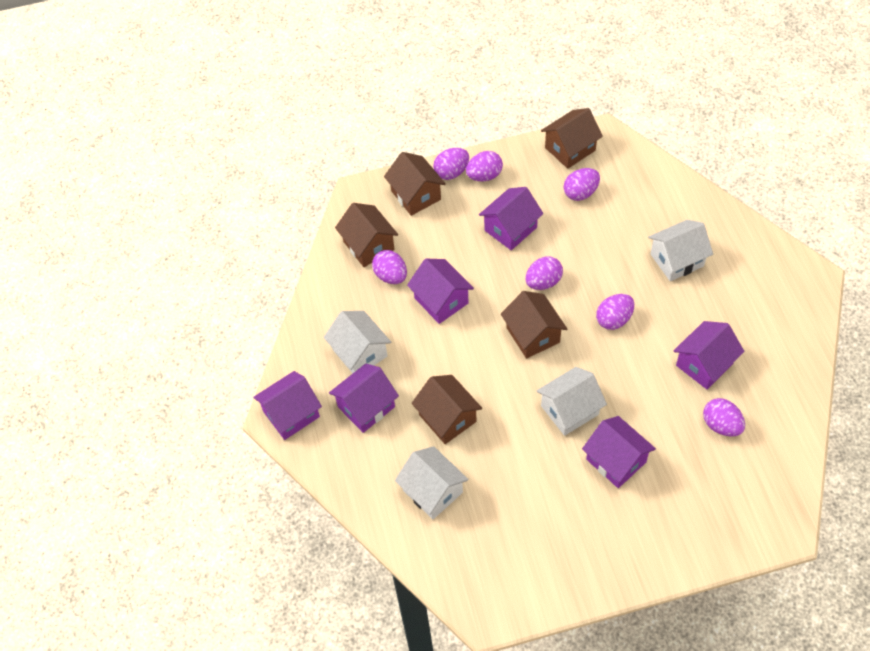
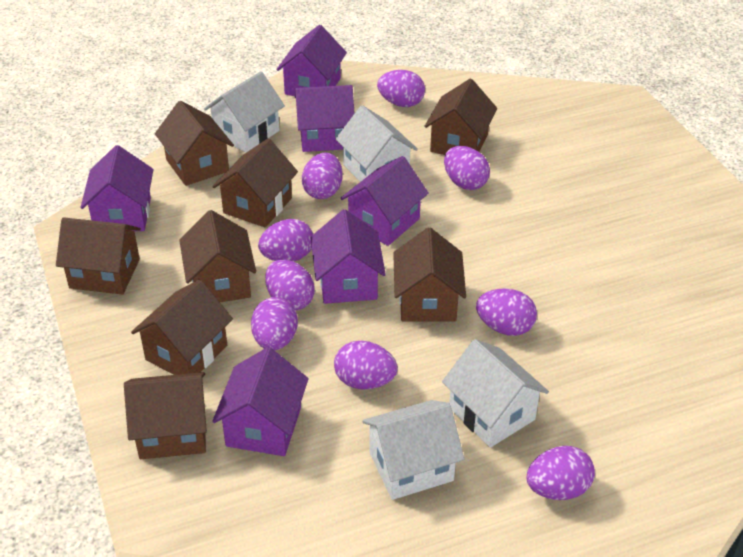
brown house: 5 -> 8
purple egg: 7 -> 9

